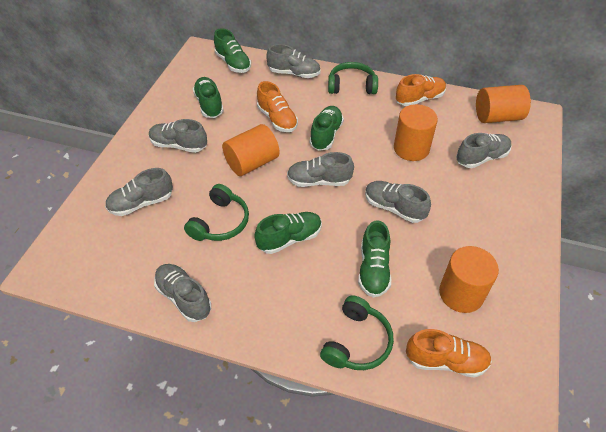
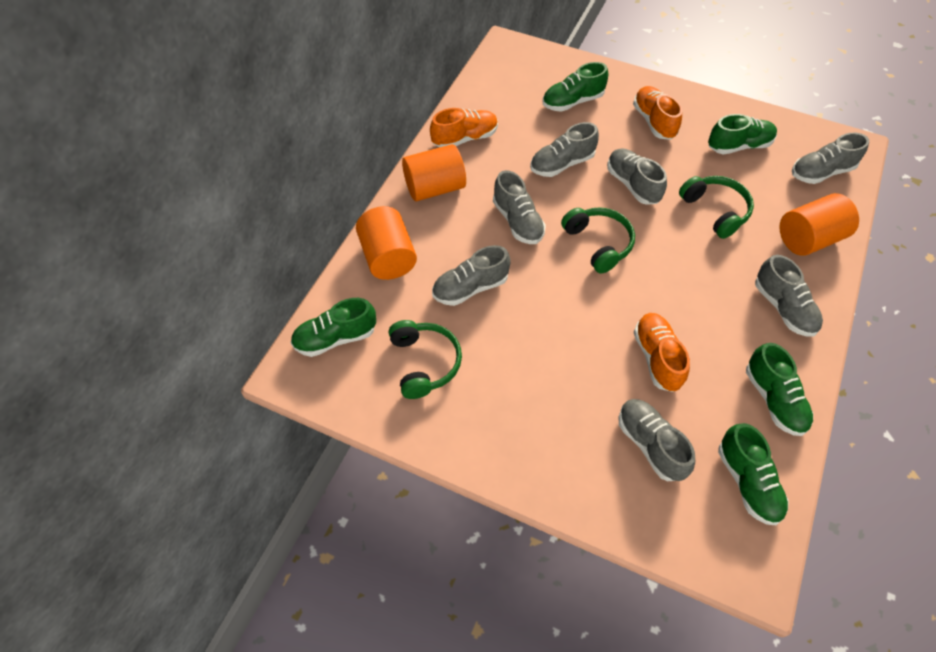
orange cylinder: 4 -> 3

